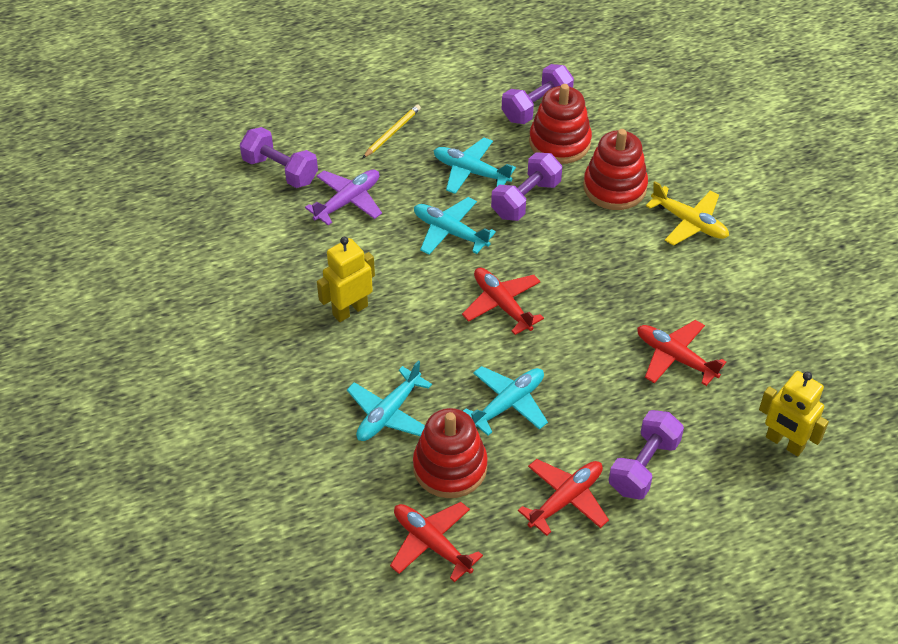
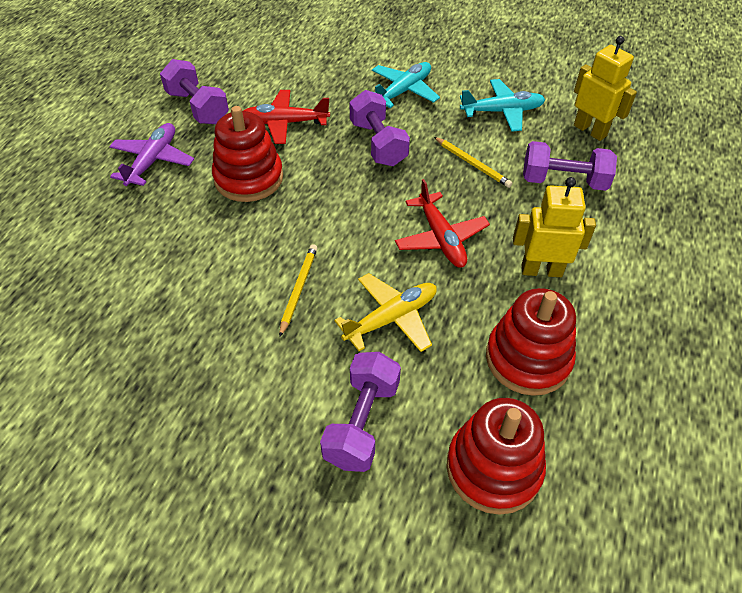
red plane: 4 -> 2
turquoise plane: 4 -> 2
yellow pencil: 1 -> 2

